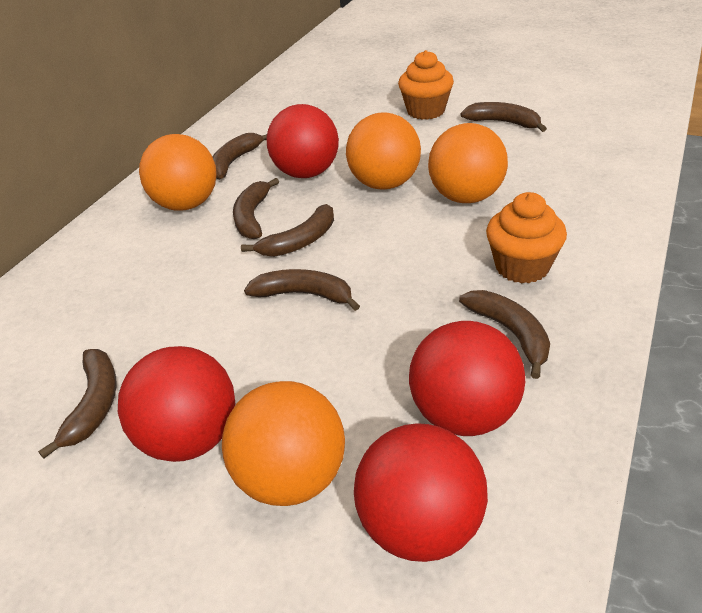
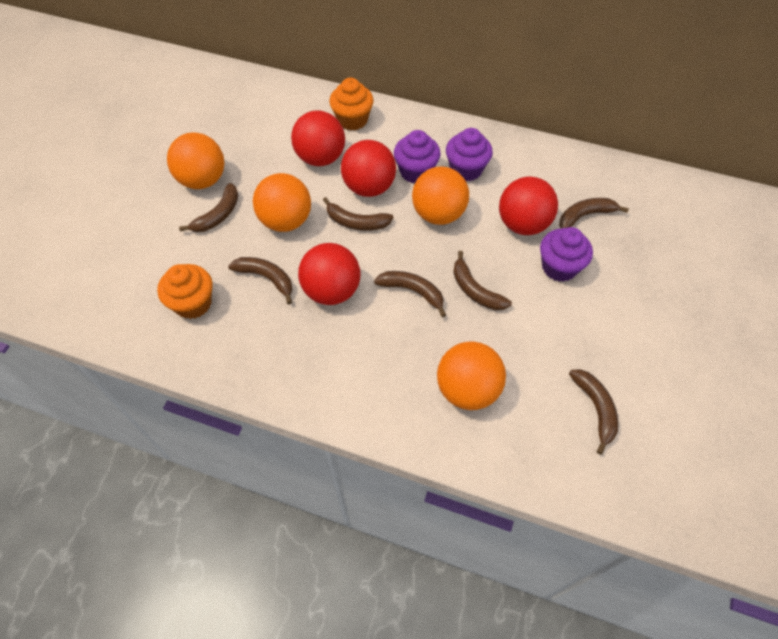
purple cupcake: 0 -> 3

